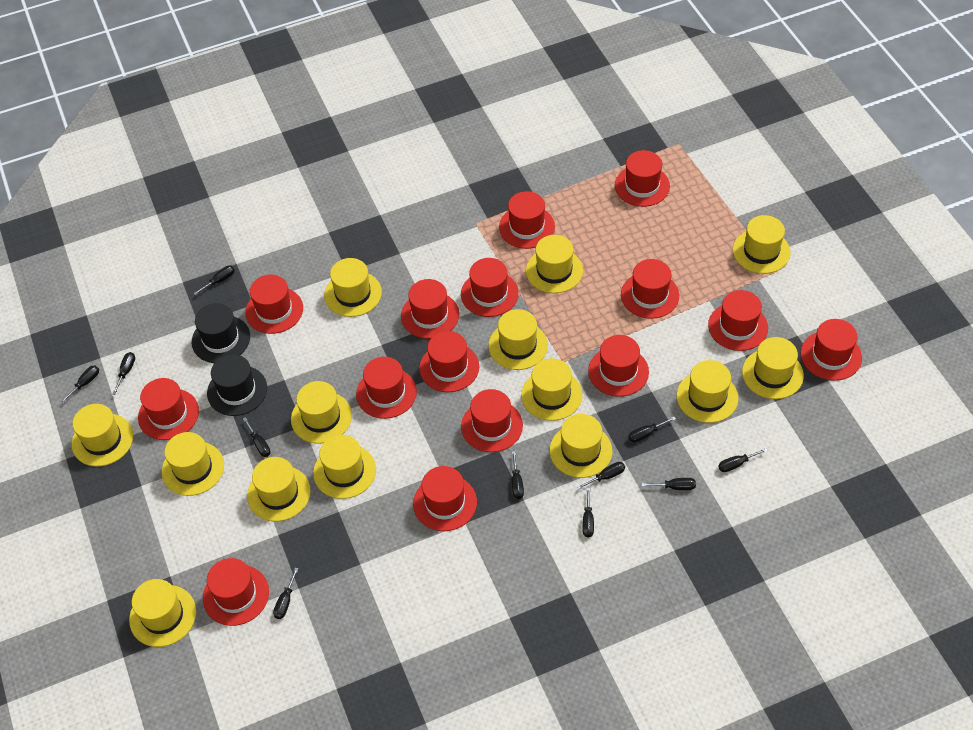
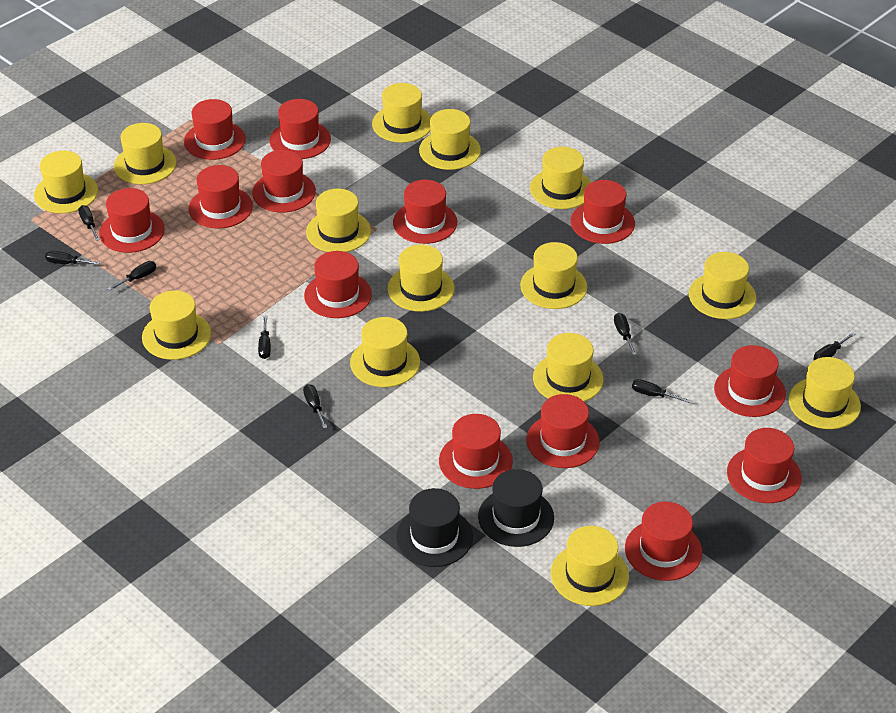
black screwdriver: 11 -> 8
red hat: 15 -> 13

